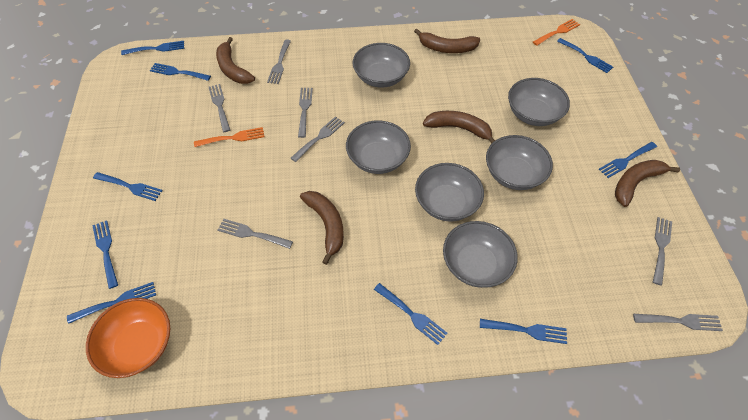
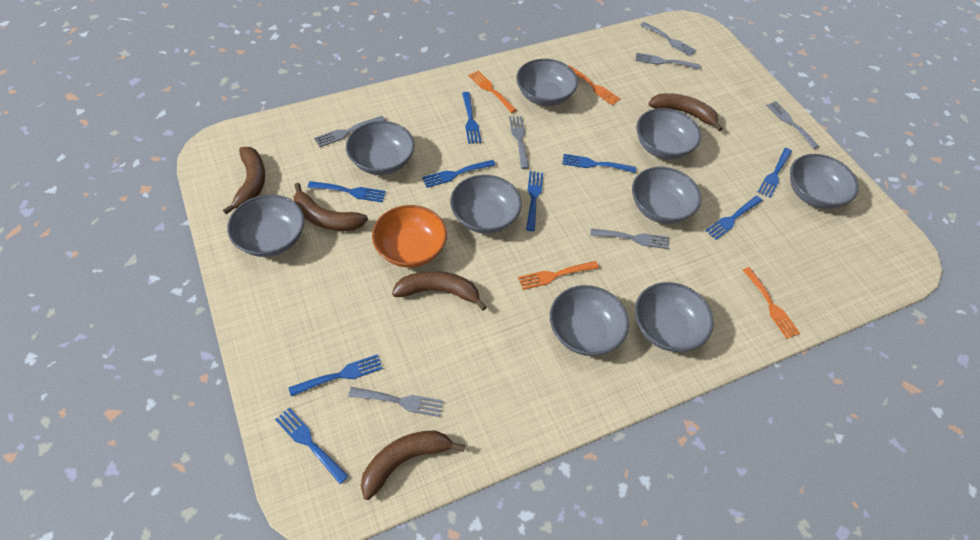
grey bowl: 6 -> 9
orange fork: 2 -> 4

